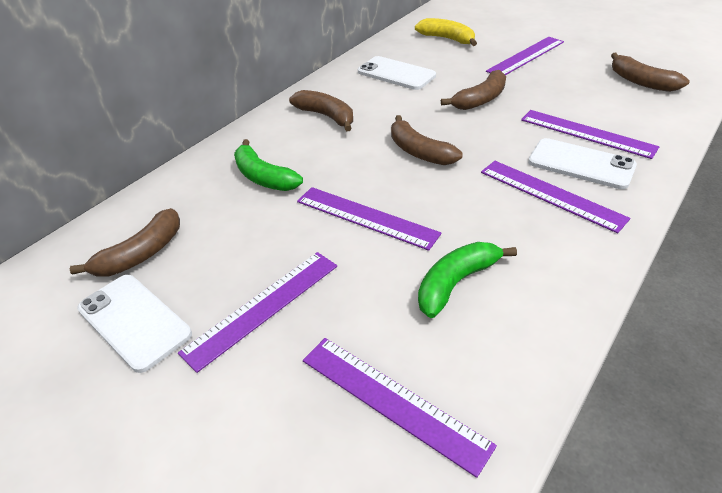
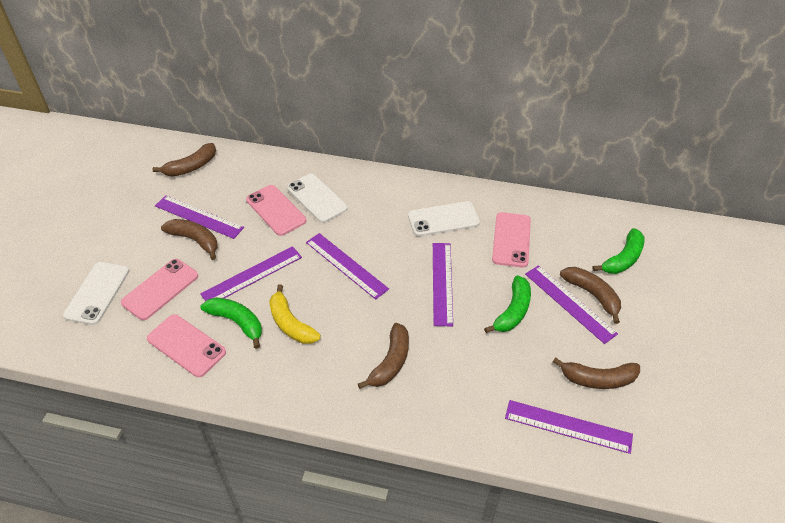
green banana: 2 -> 3
pink phone: 0 -> 4

